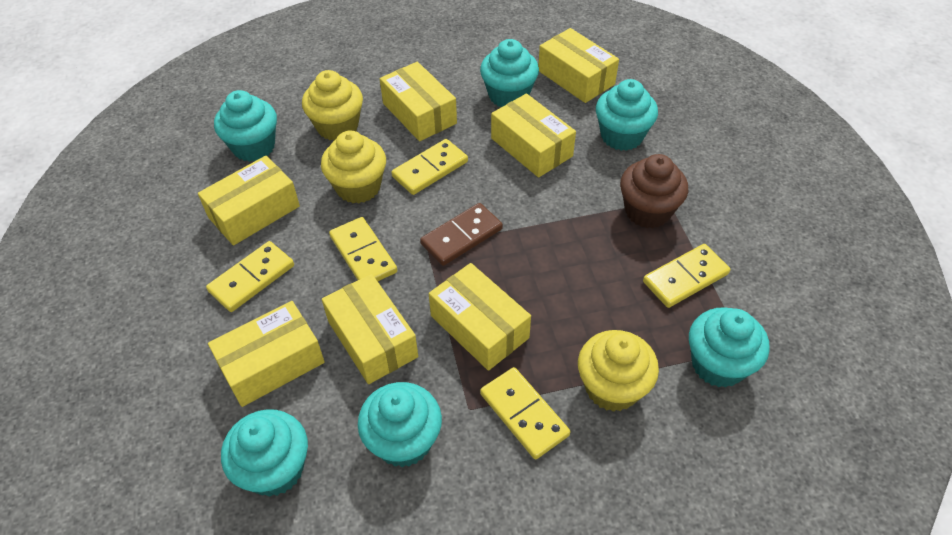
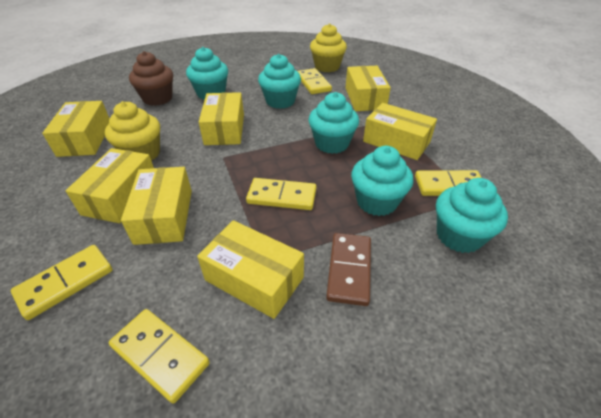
turquoise cupcake: 6 -> 5
yellow cupcake: 3 -> 2

